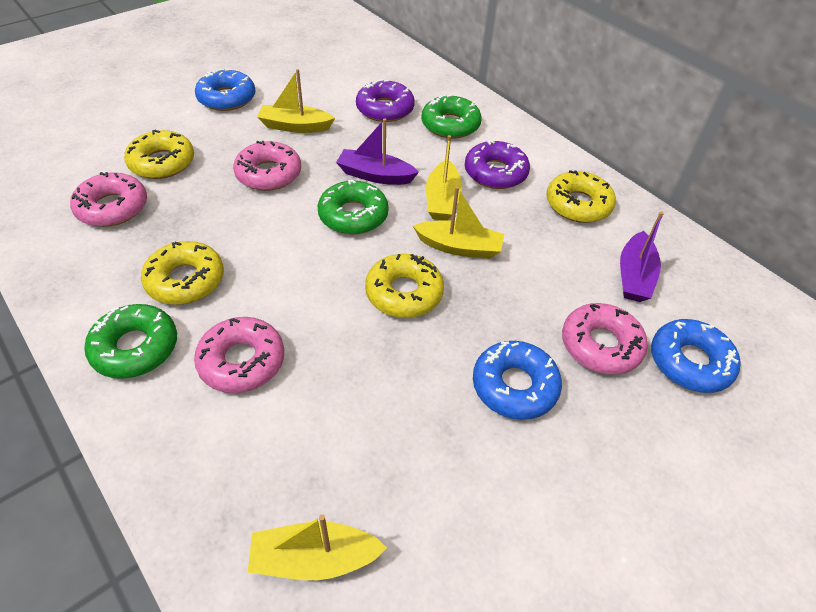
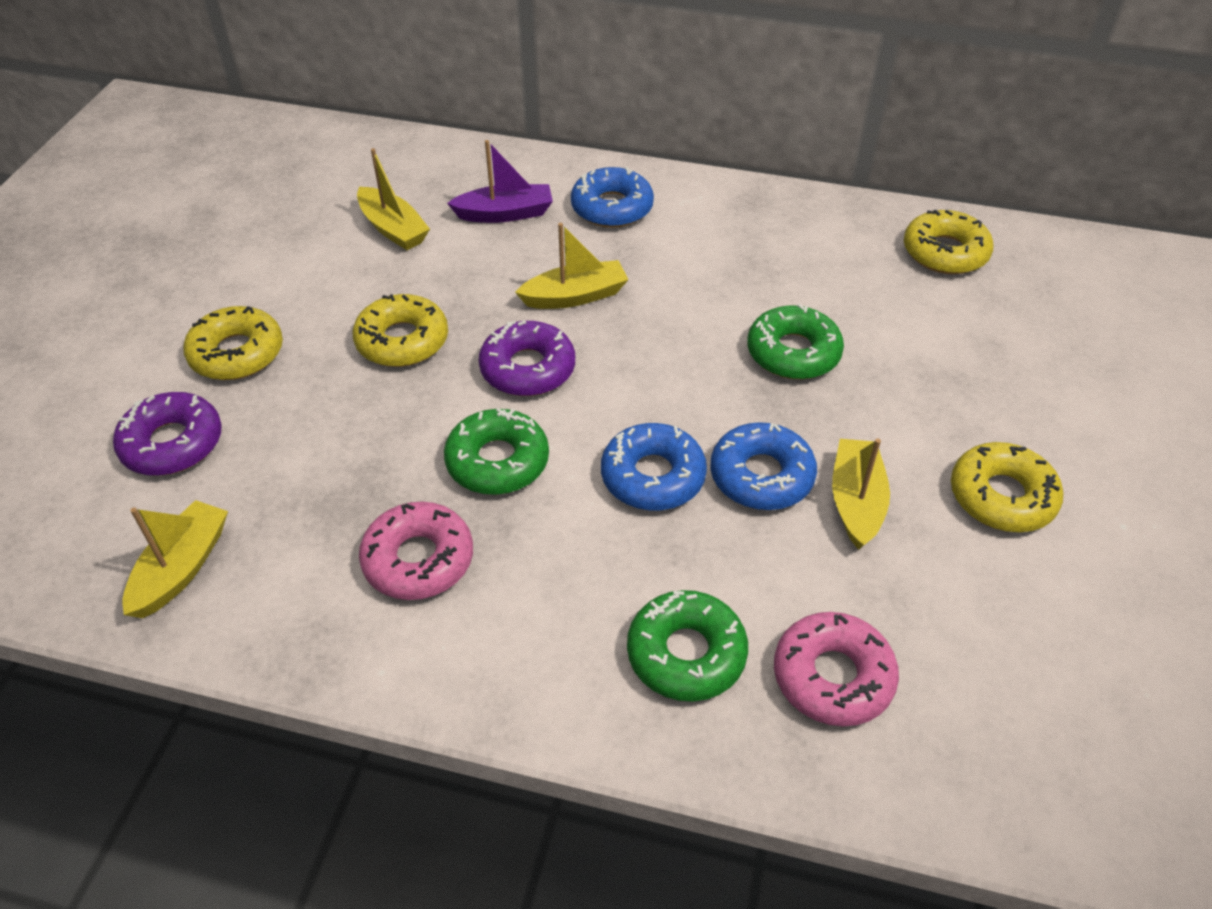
pink donut: 4 -> 2
purple boat: 2 -> 1

